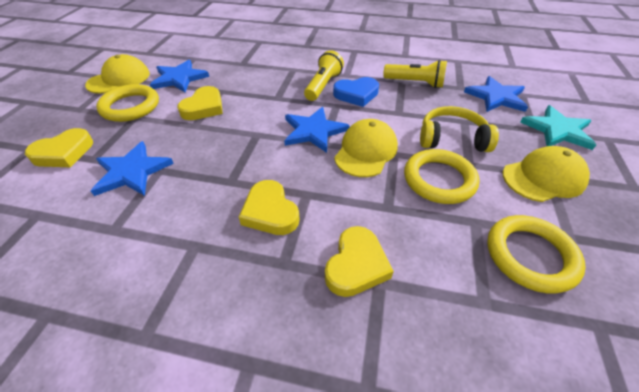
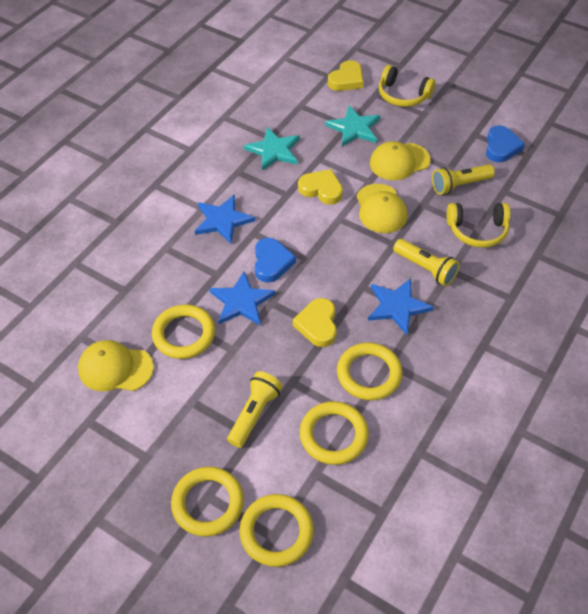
blue heart: 1 -> 2
blue star: 4 -> 3
turquoise star: 1 -> 2
yellow flashlight: 2 -> 3
yellow headphones: 1 -> 2
yellow heart: 4 -> 3
yellow ring: 3 -> 5

